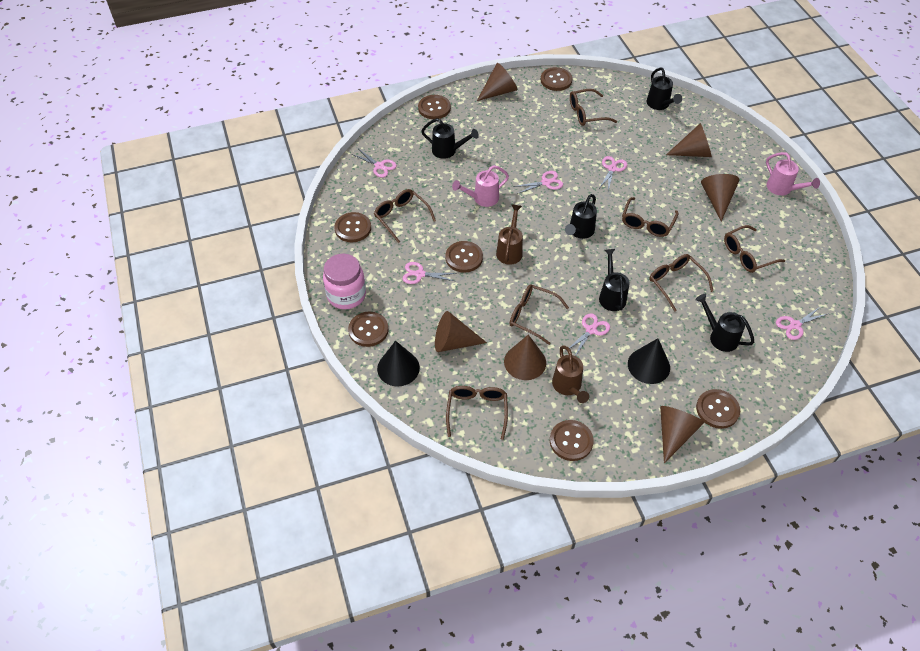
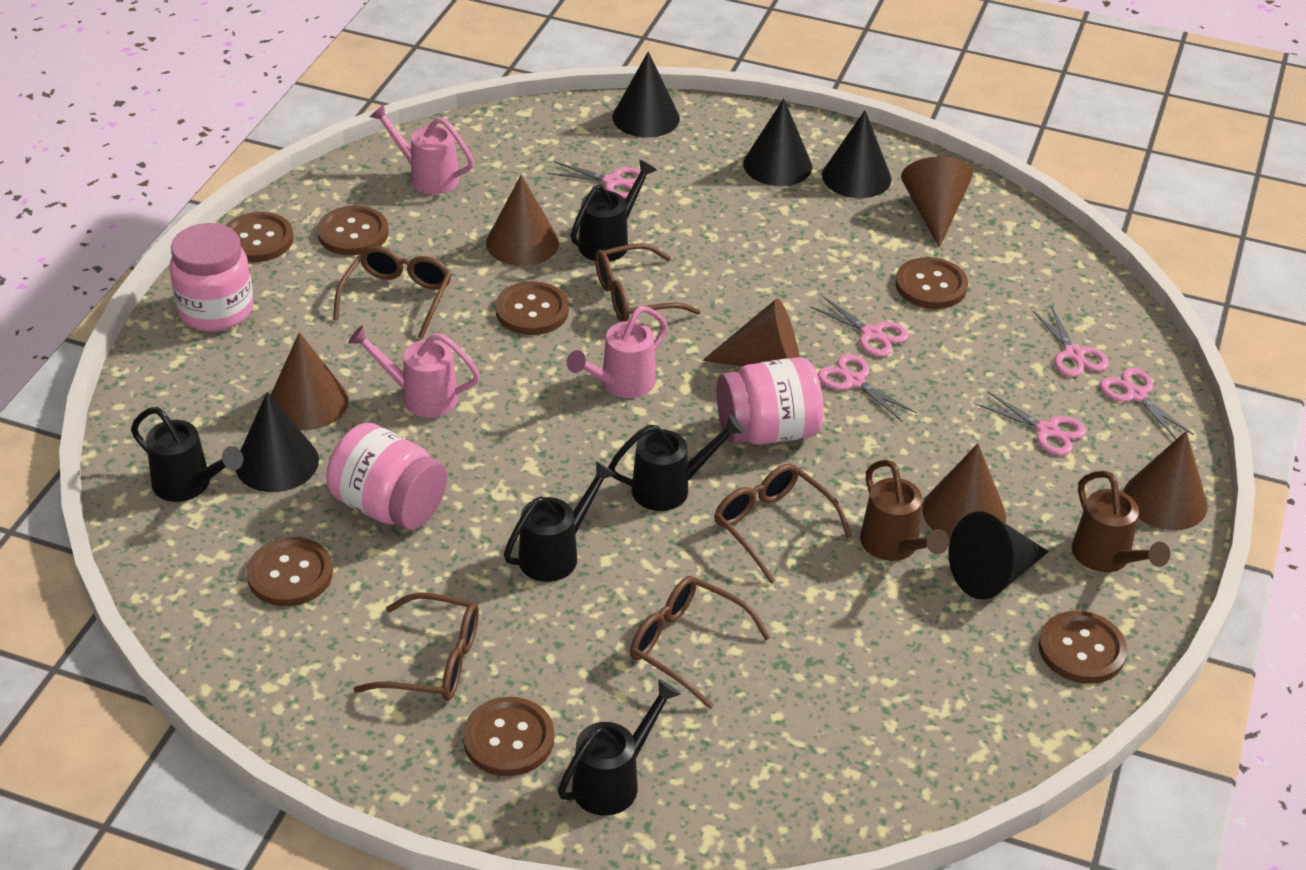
black cone: 2 -> 5
brown glasses: 7 -> 5
pink jar: 1 -> 3
pink watering can: 2 -> 3

